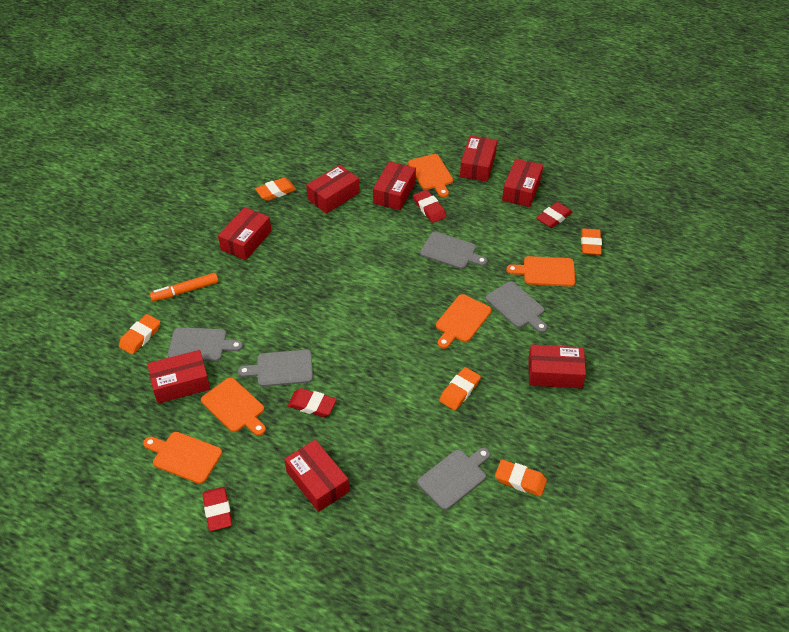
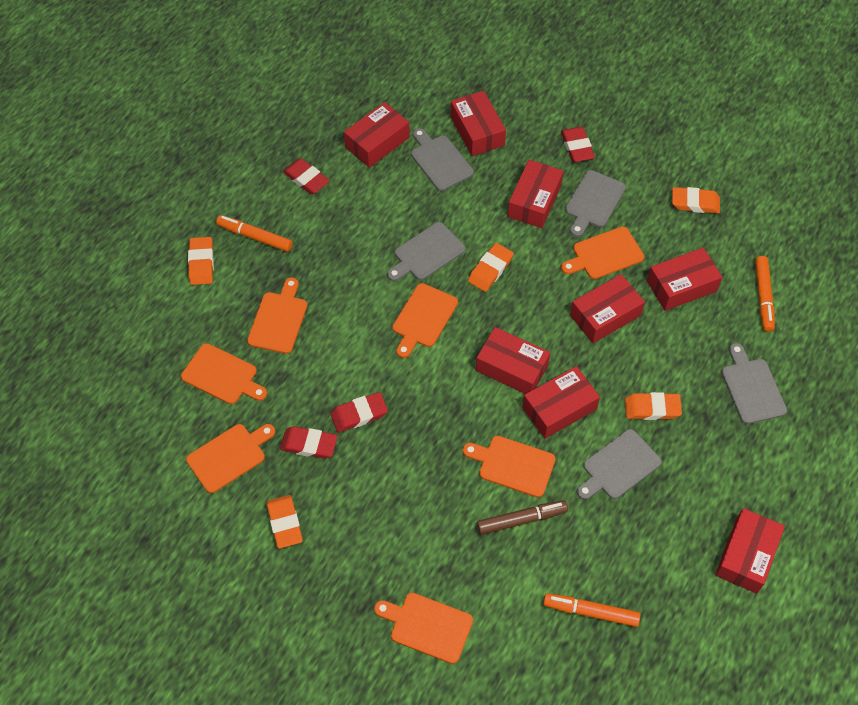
brown marker: 0 -> 1
orange cutting board: 5 -> 7
orange marker: 1 -> 3

